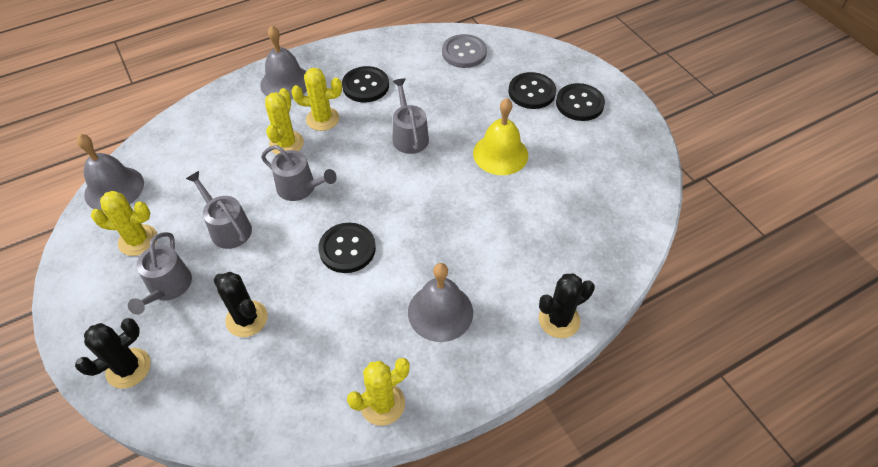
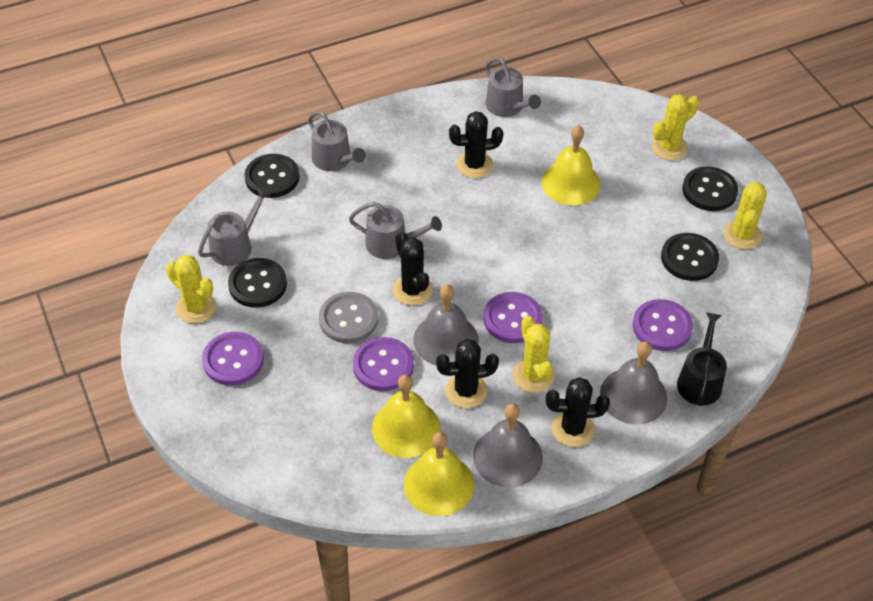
black cactus: 3 -> 4
black watering can: 0 -> 1
purple button: 0 -> 4
yellow bell: 1 -> 3

